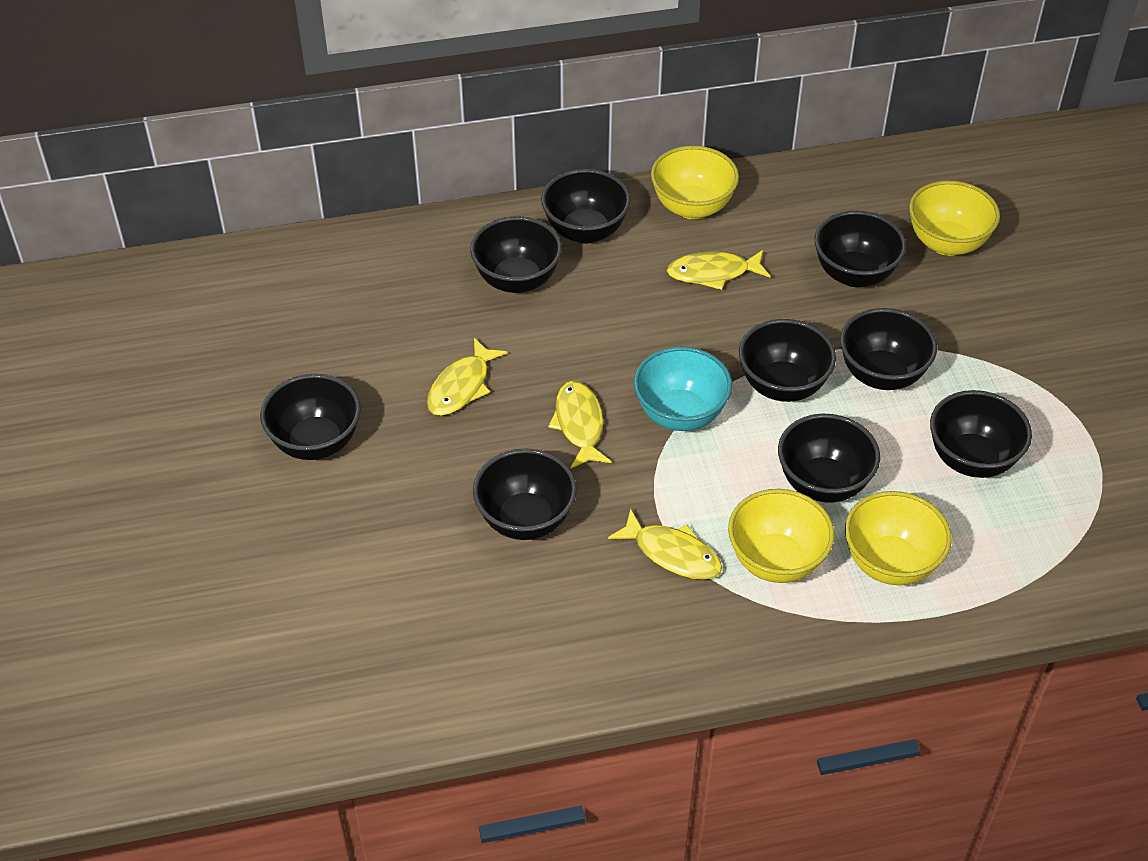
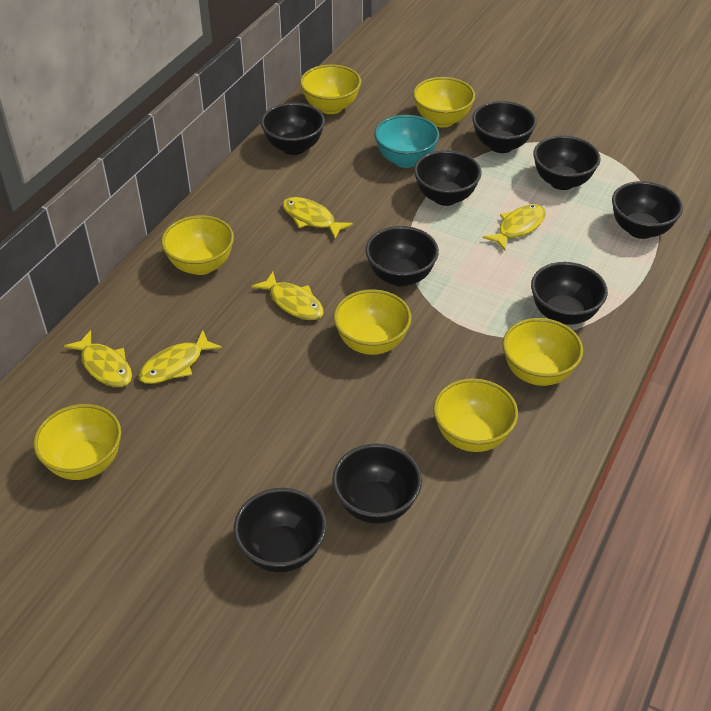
yellow bowl: 4 -> 7
yellow fish: 4 -> 5

